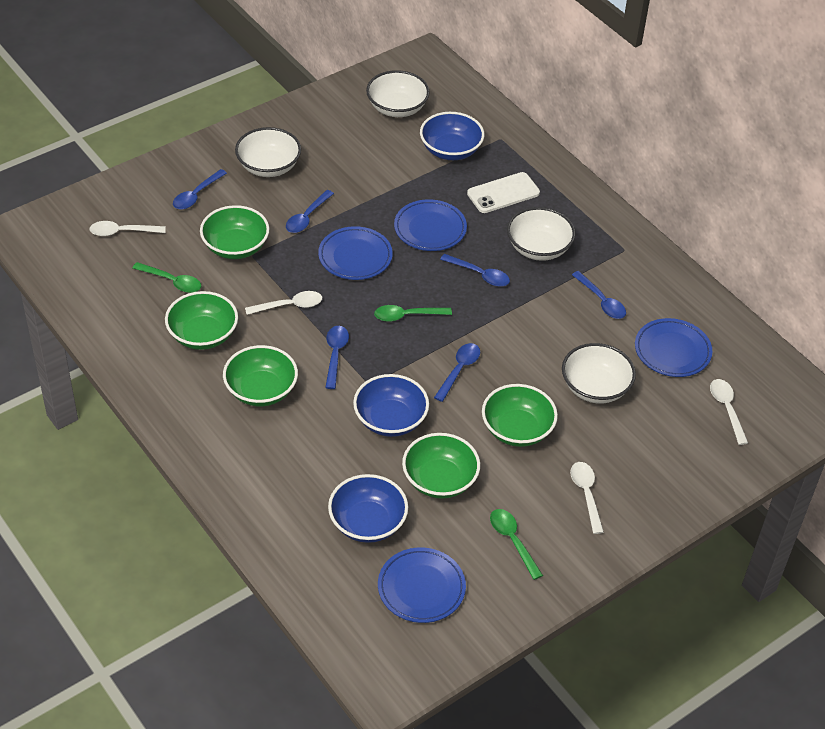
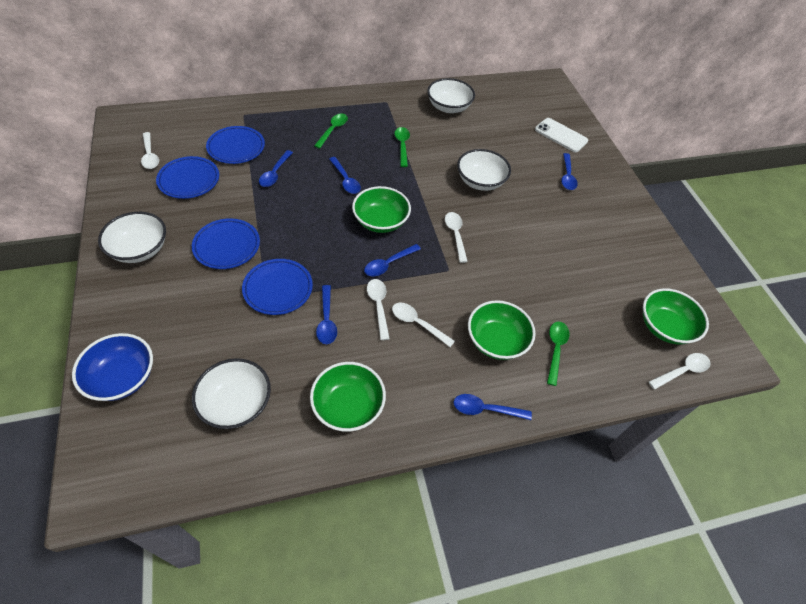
blue bowl: 3 -> 1
green bowl: 5 -> 4
white spoon: 4 -> 5

